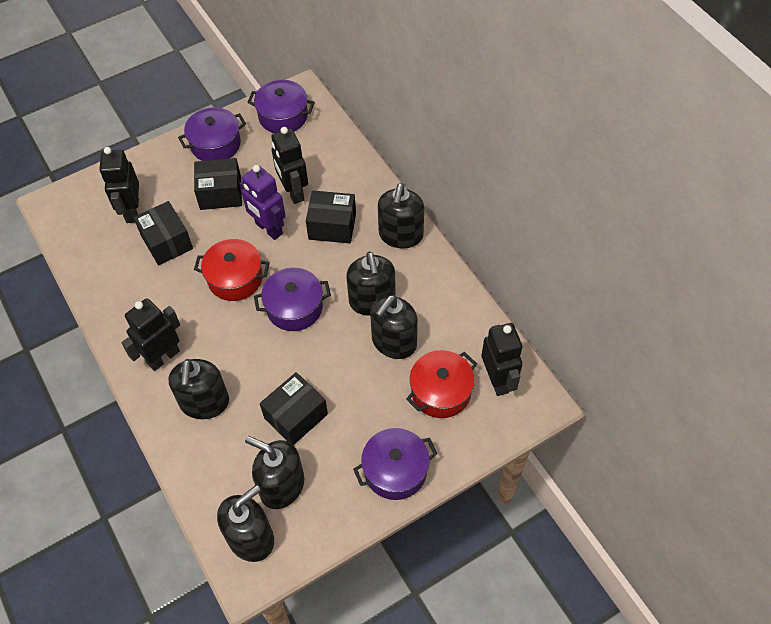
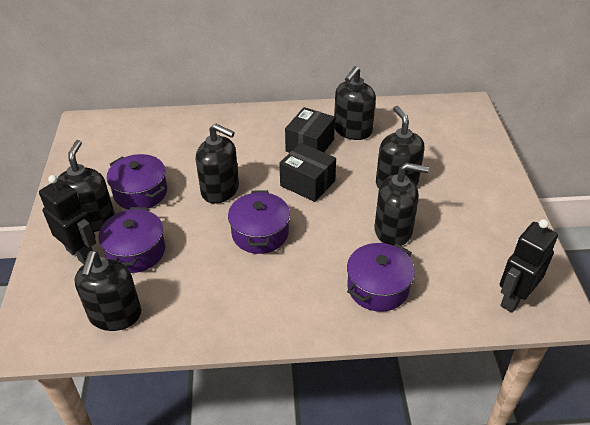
black box: 4 -> 2
black robot: 4 -> 2
purple robot: 1 -> 0
red pot: 2 -> 0

